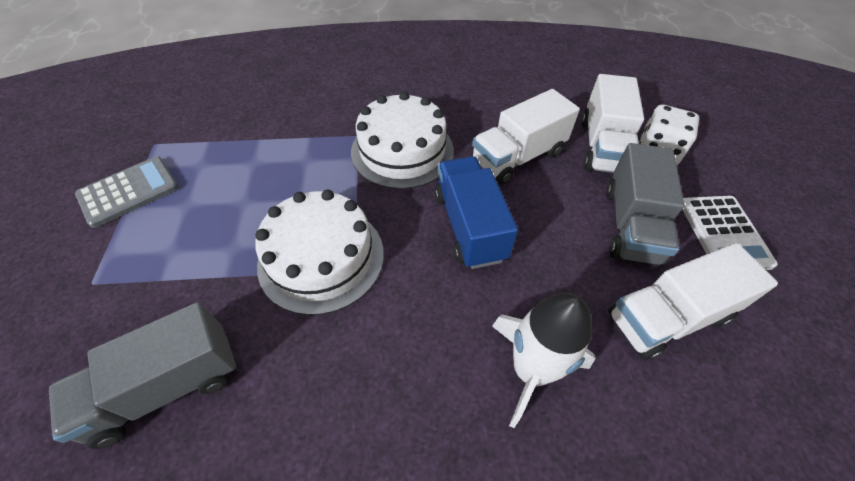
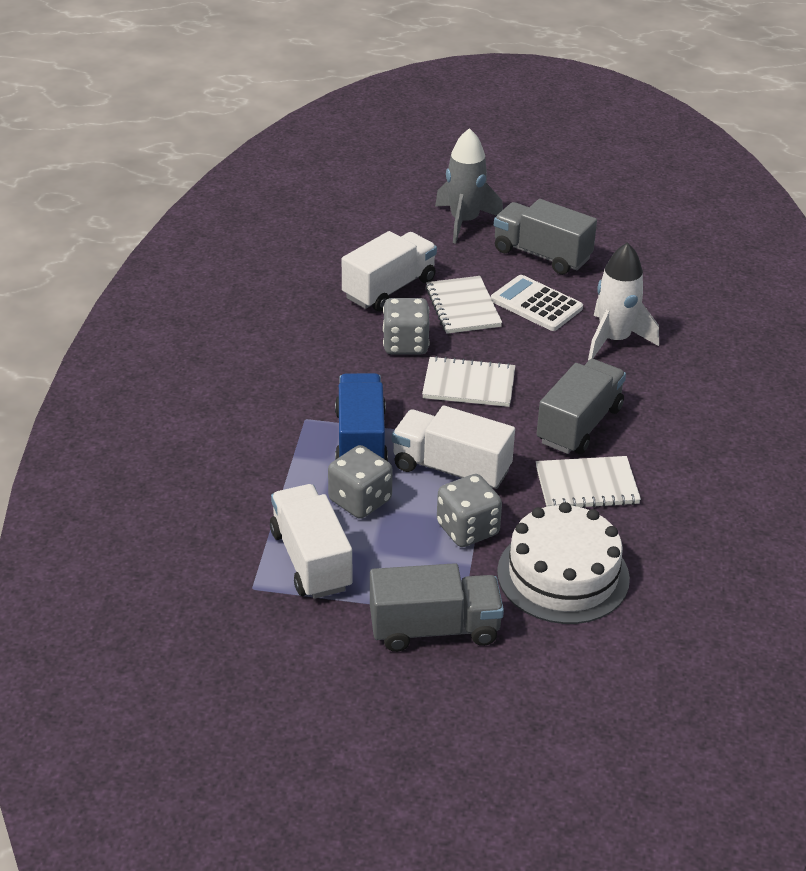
grey calculator: 1 -> 0
grey dice: 0 -> 3
grey rocket: 0 -> 1
grey truck: 2 -> 3
white cake: 2 -> 1
white dice: 1 -> 0
white notebook: 0 -> 3

